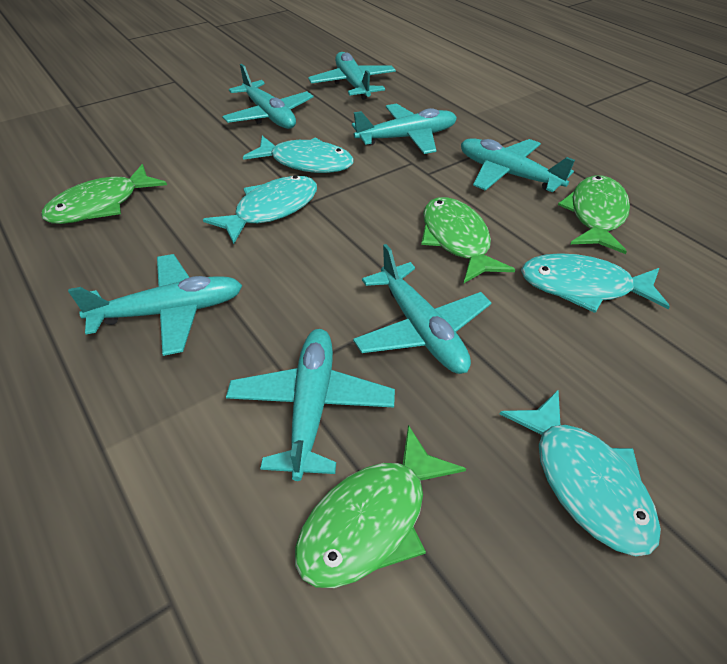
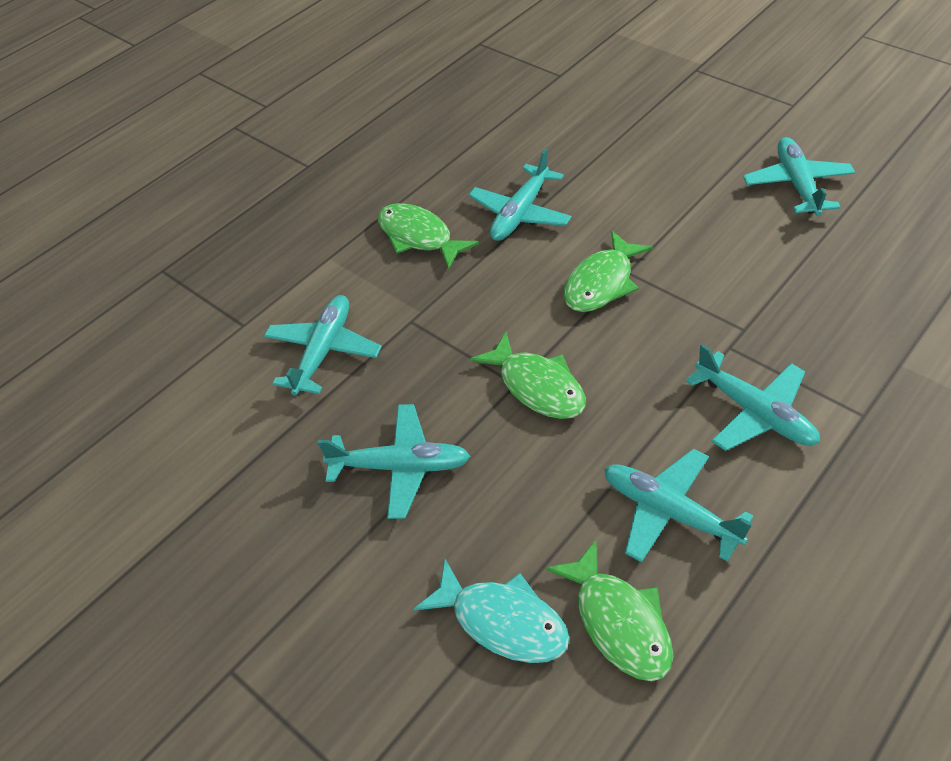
turquoise fish: 4 -> 1
turquoise plane: 7 -> 6

